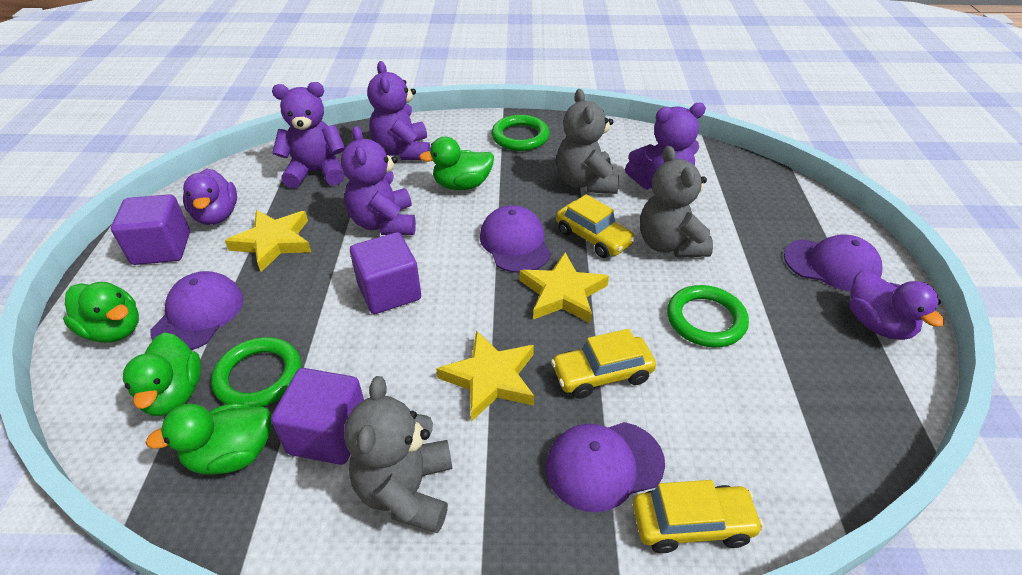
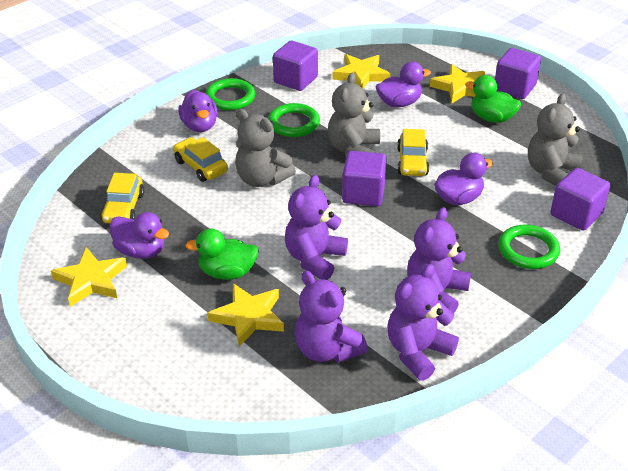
green duck: 4 -> 2
purple cap: 4 -> 0
purple cube: 3 -> 4
purple duck: 2 -> 4
yellow star: 3 -> 4

